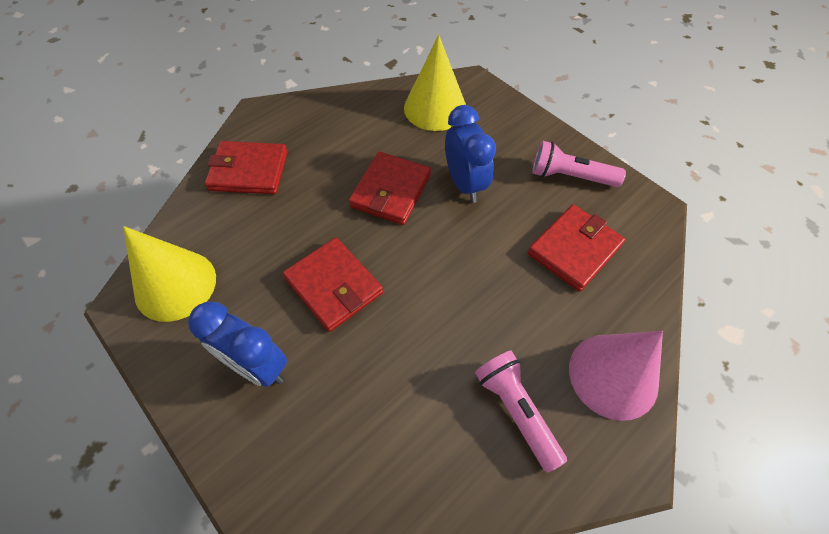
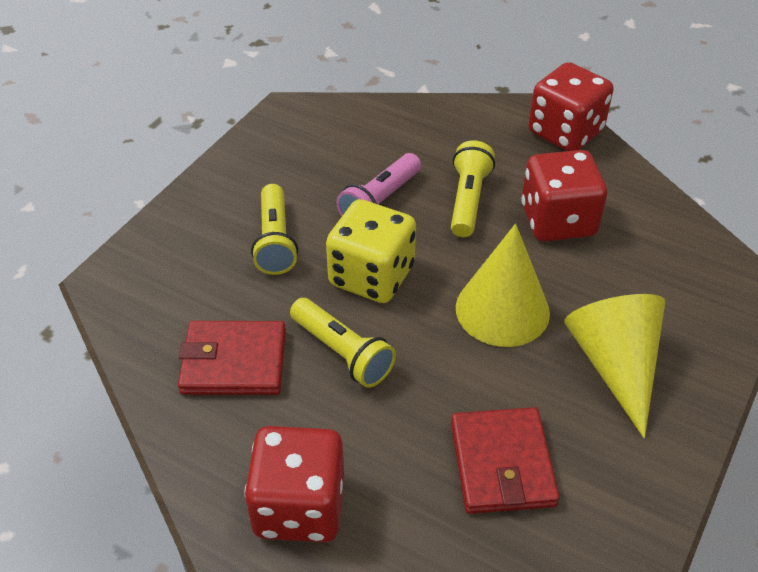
blue clock: 2 -> 0
pink cone: 1 -> 0
pink flashlight: 2 -> 1
red dice: 0 -> 3
red wallet: 4 -> 2
yellow dice: 0 -> 1
yellow flashlight: 0 -> 3

